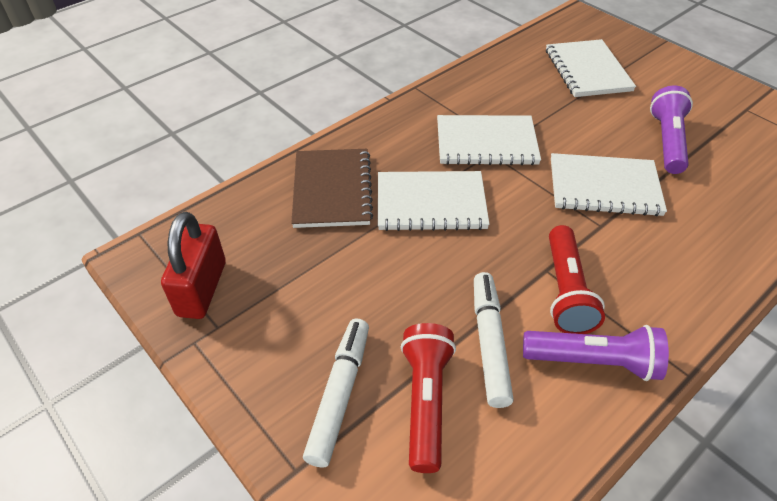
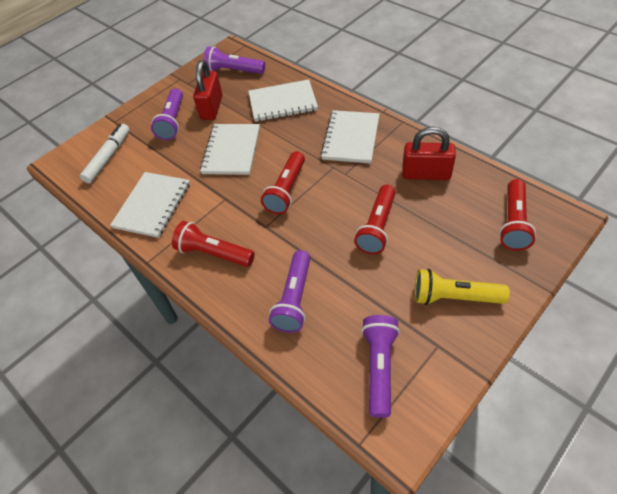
brown notebook: 1 -> 0
purple flashlight: 2 -> 4
red flashlight: 2 -> 4
red padlock: 1 -> 2
white marker: 2 -> 1
yellow flashlight: 0 -> 1

